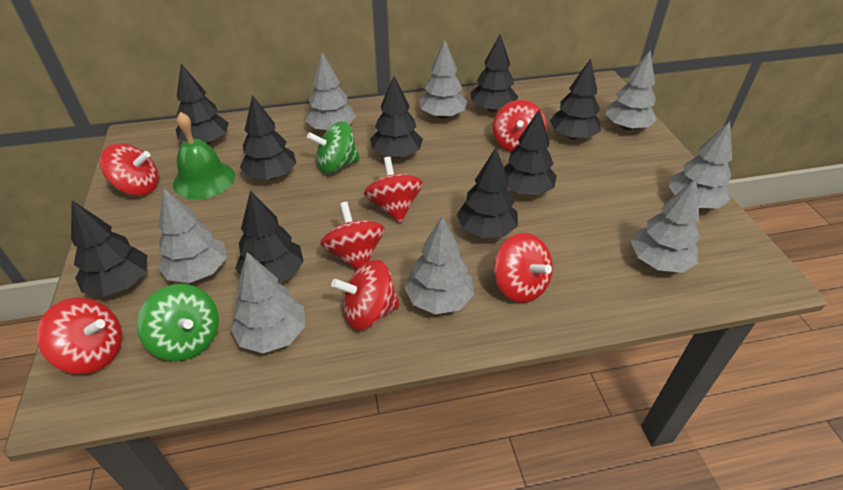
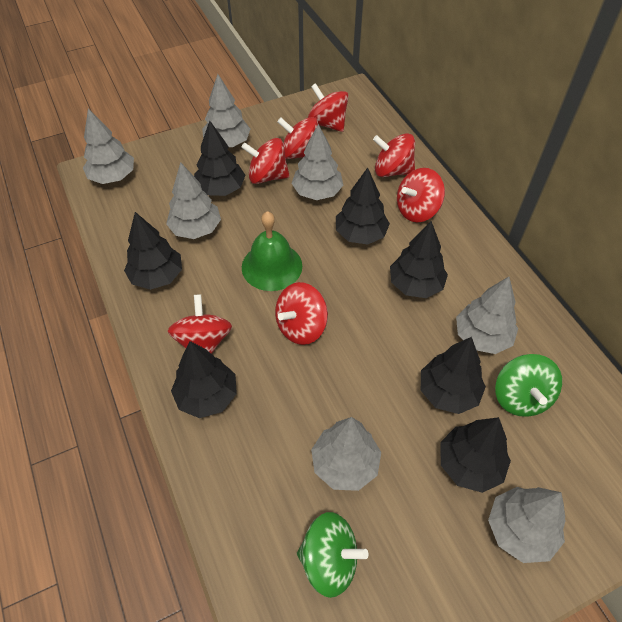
black tree: 9 -> 7
grey tree: 8 -> 7

